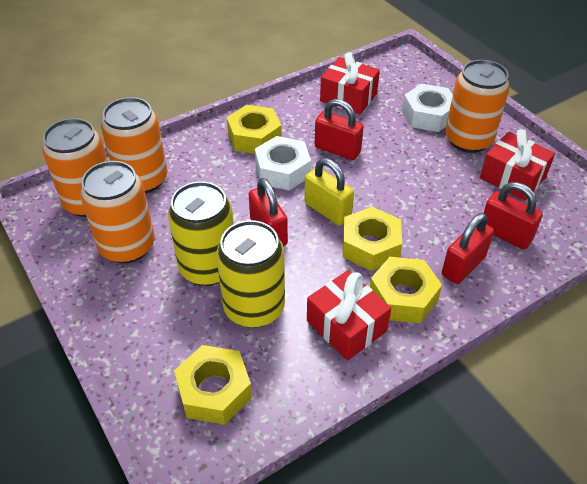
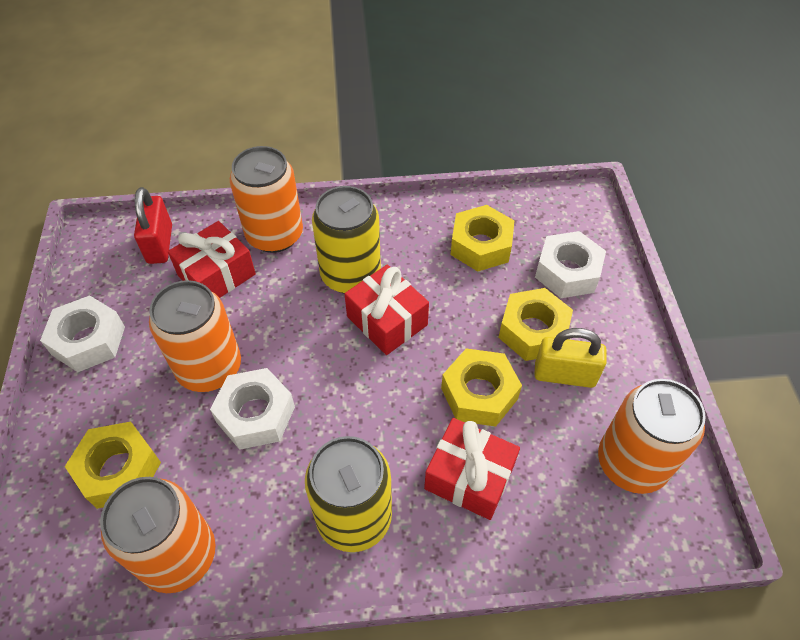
red padlock: 4 -> 1
white nut: 2 -> 3

